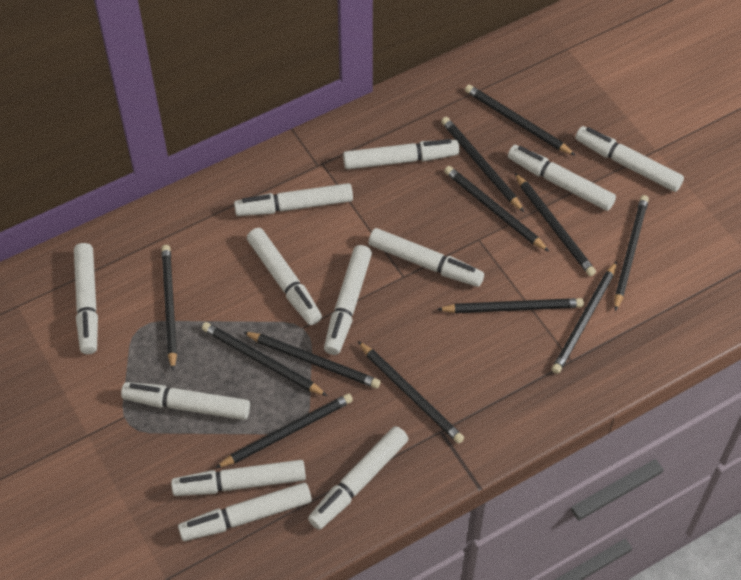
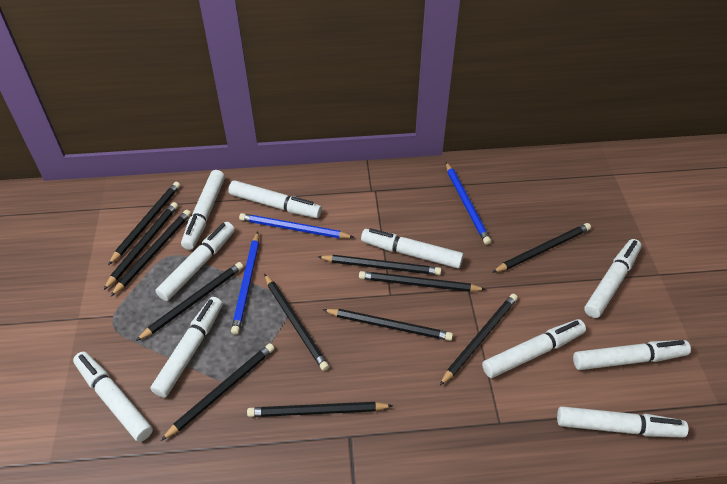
blue pencil: 0 -> 3
white marker: 12 -> 10

